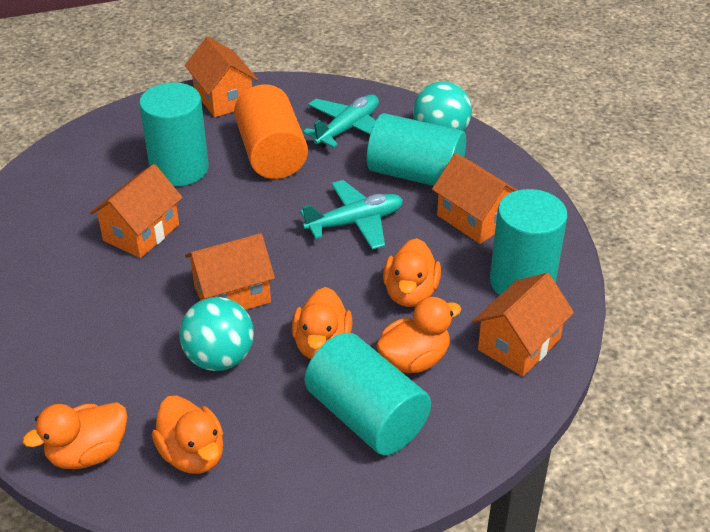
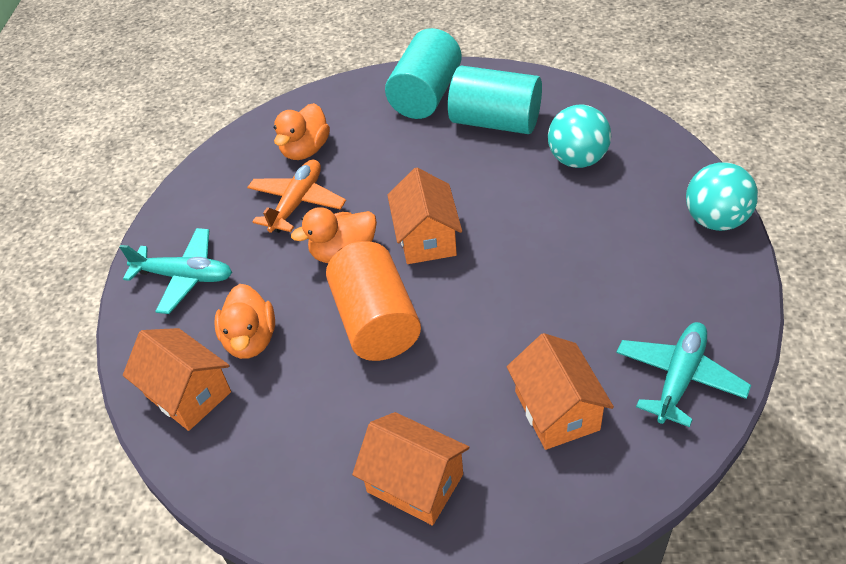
orange duck: 5 -> 3
orange house: 5 -> 4
orange plane: 0 -> 1
turquoise cylinder: 4 -> 2

